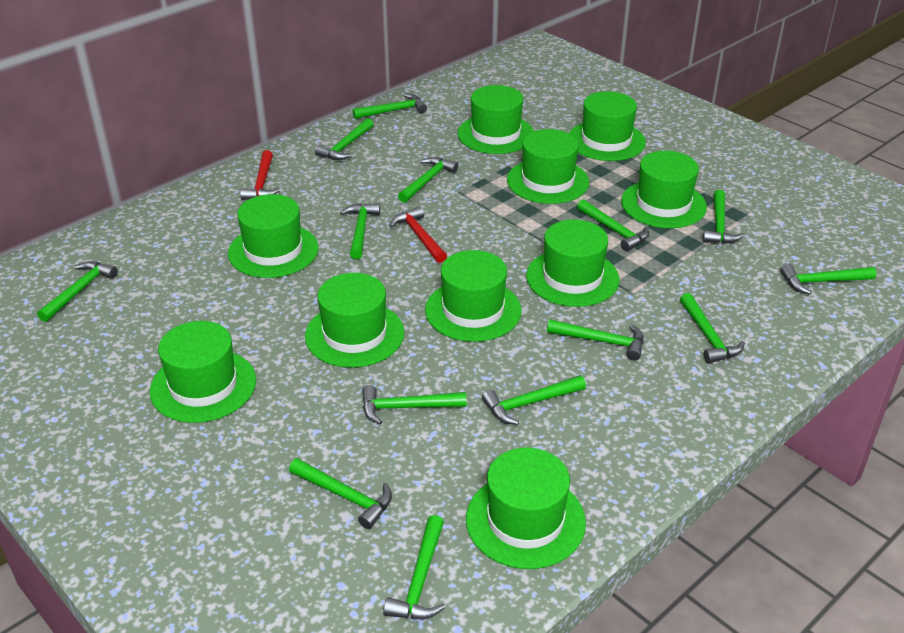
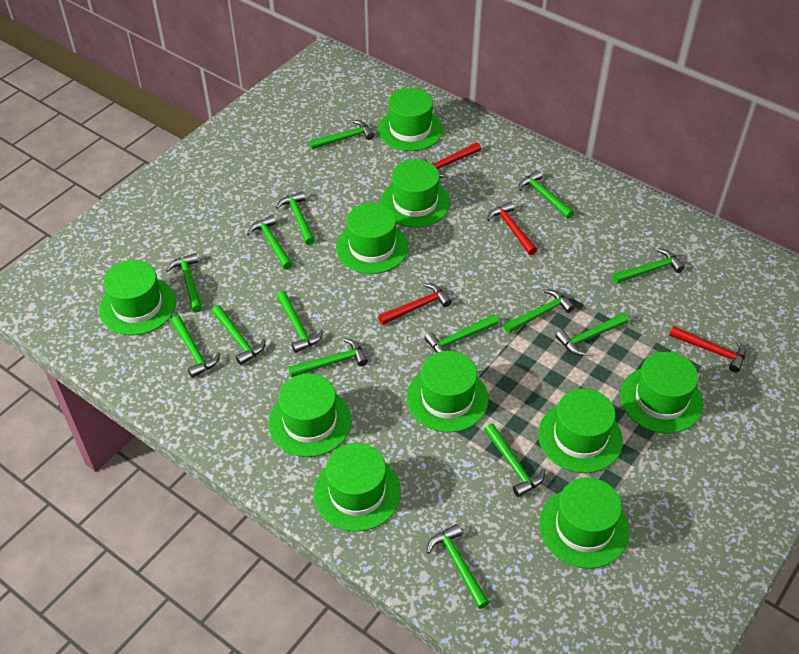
green hammer: 14 -> 15
red hammer: 2 -> 4

